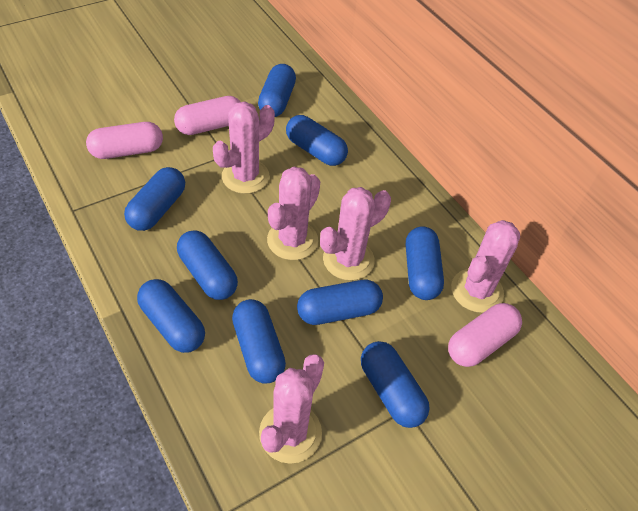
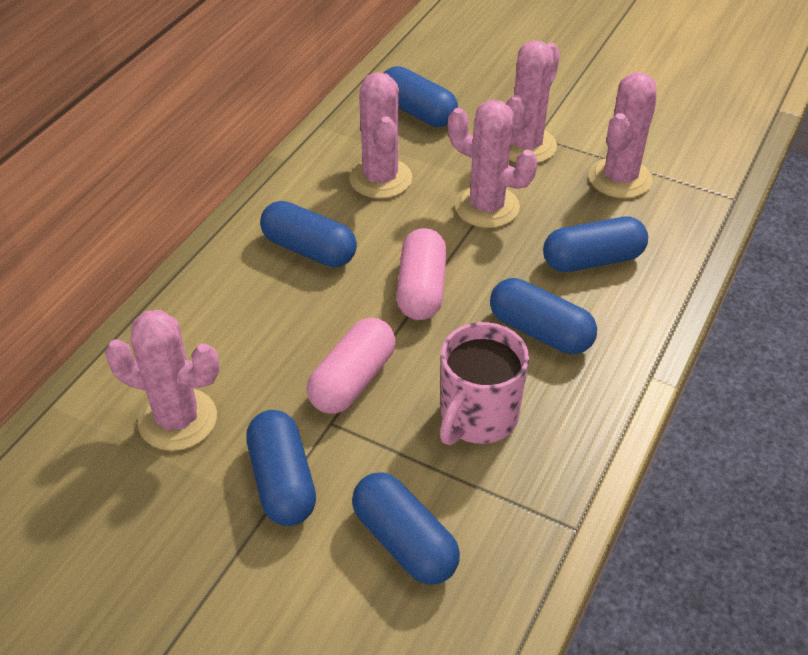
blue capsule: 9 -> 6
pink capsule: 3 -> 2
pink mug: 0 -> 1

